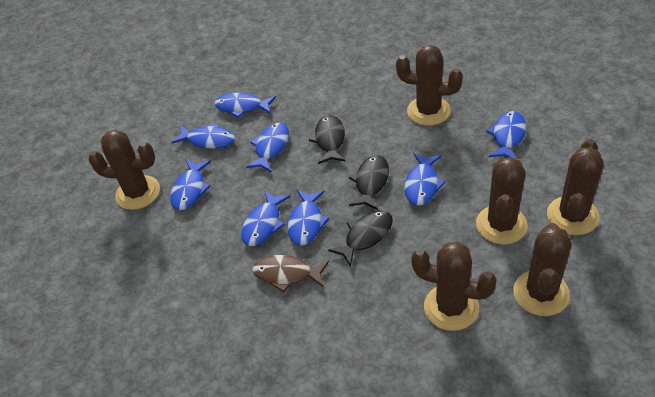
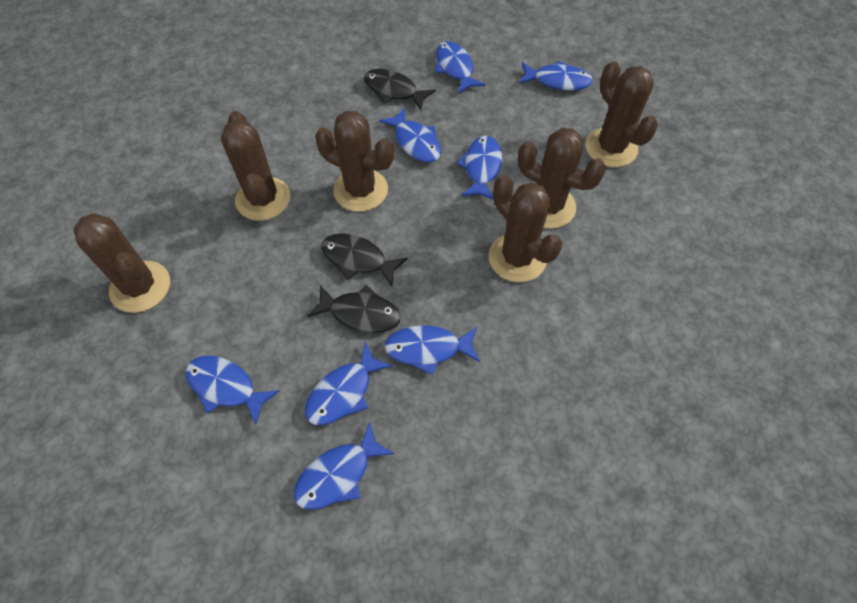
brown fish: 1 -> 0

